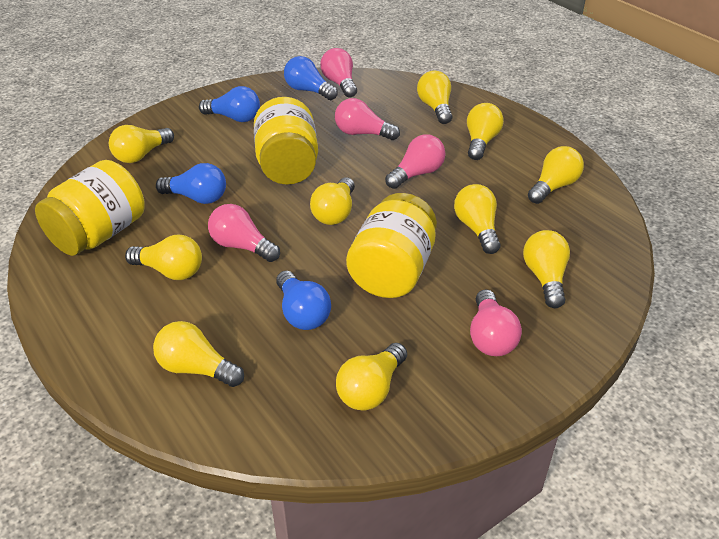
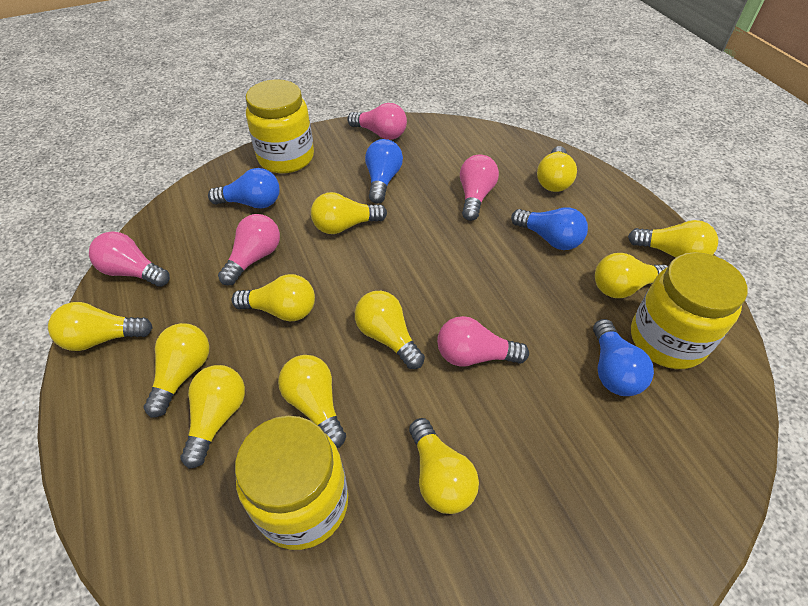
yellow light bulb: 10 -> 11

